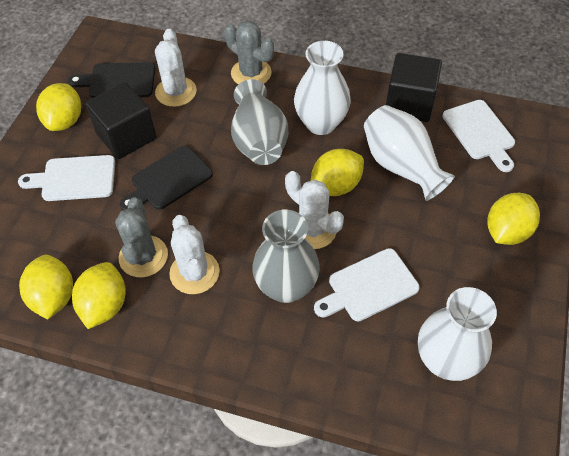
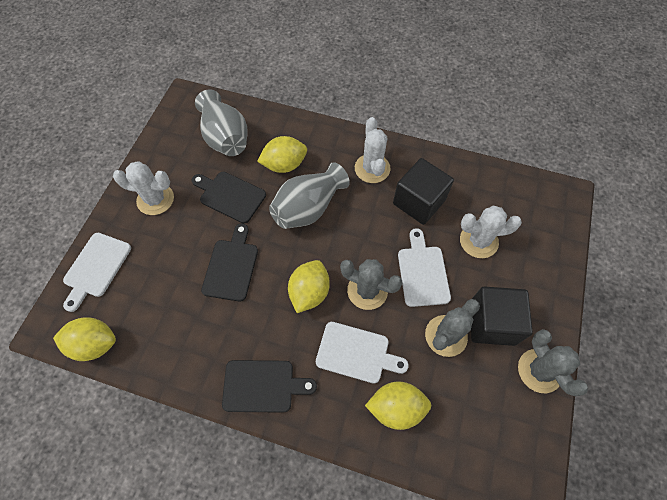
black cutting board: 2 -> 3
grey cactus: 2 -> 3
white vase: 3 -> 0
yellow lemon: 5 -> 4

